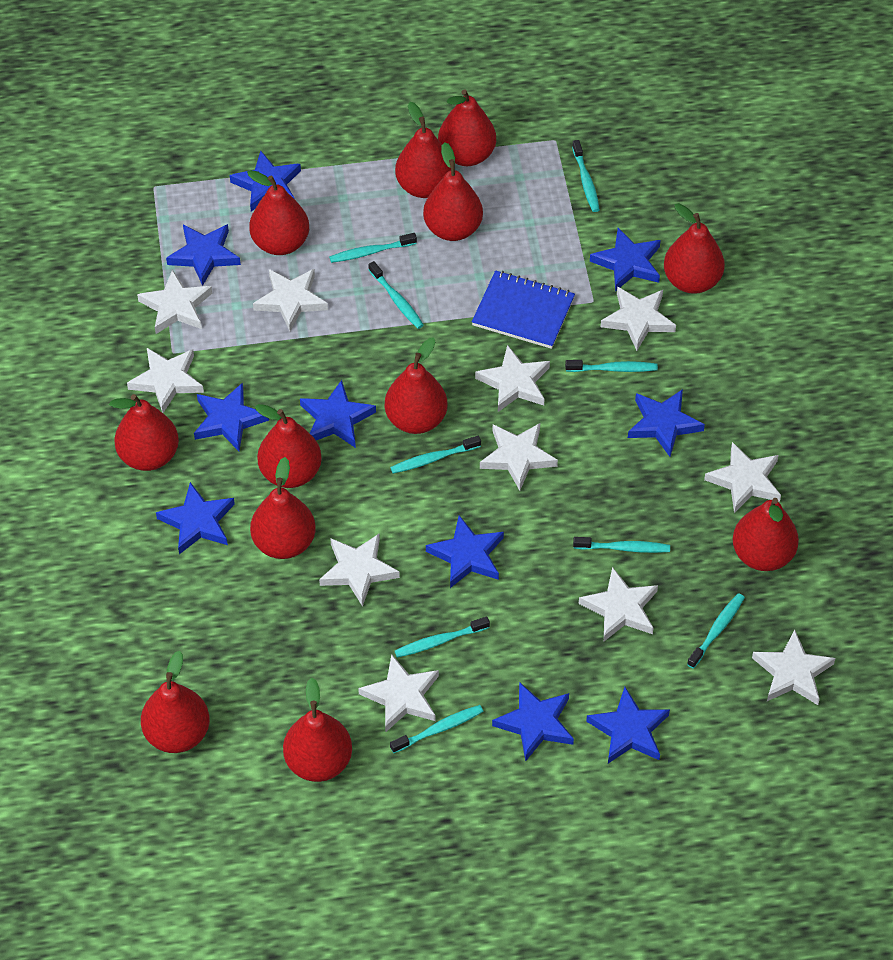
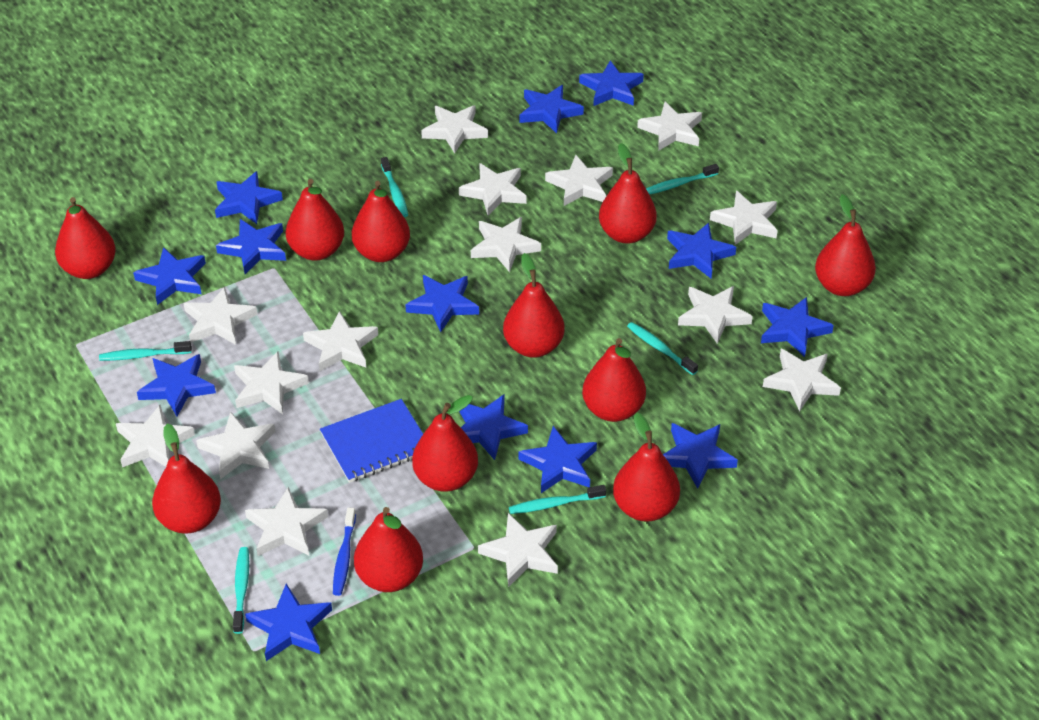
blue star: 10 -> 13
blue toothbrush: 0 -> 1
red pear: 12 -> 11
turquoise toothbrush: 9 -> 6
white star: 11 -> 15

